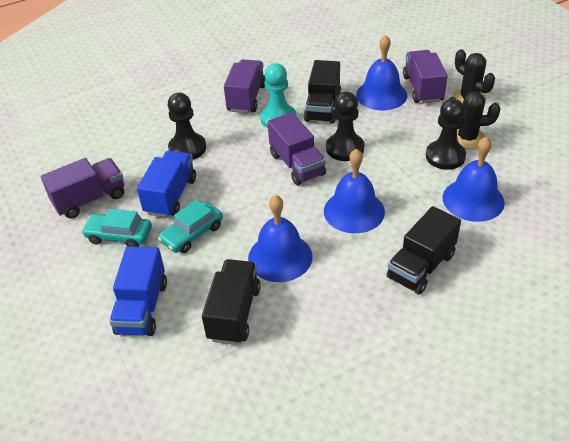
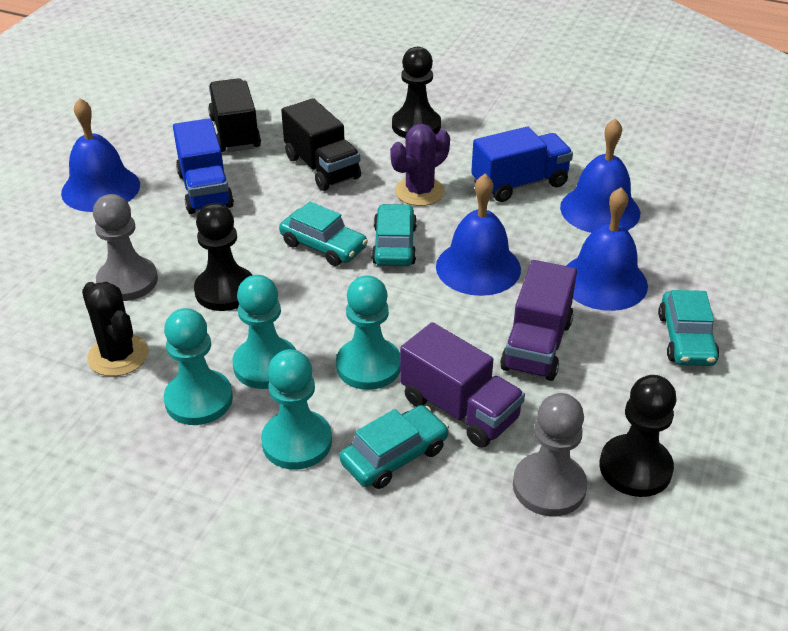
black cactus: 2 -> 1
black truck: 3 -> 2
grey pawn: 0 -> 2
purple cactus: 0 -> 1
purple truck: 4 -> 2
turquoise car: 2 -> 4
turquoise pawn: 1 -> 4

